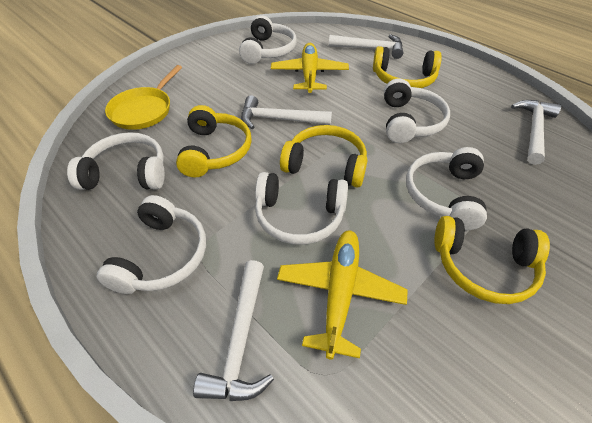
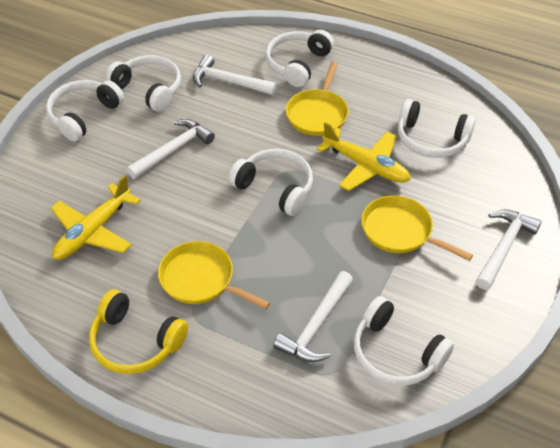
yellow headphones: 4 -> 1
yellow pan: 1 -> 3

